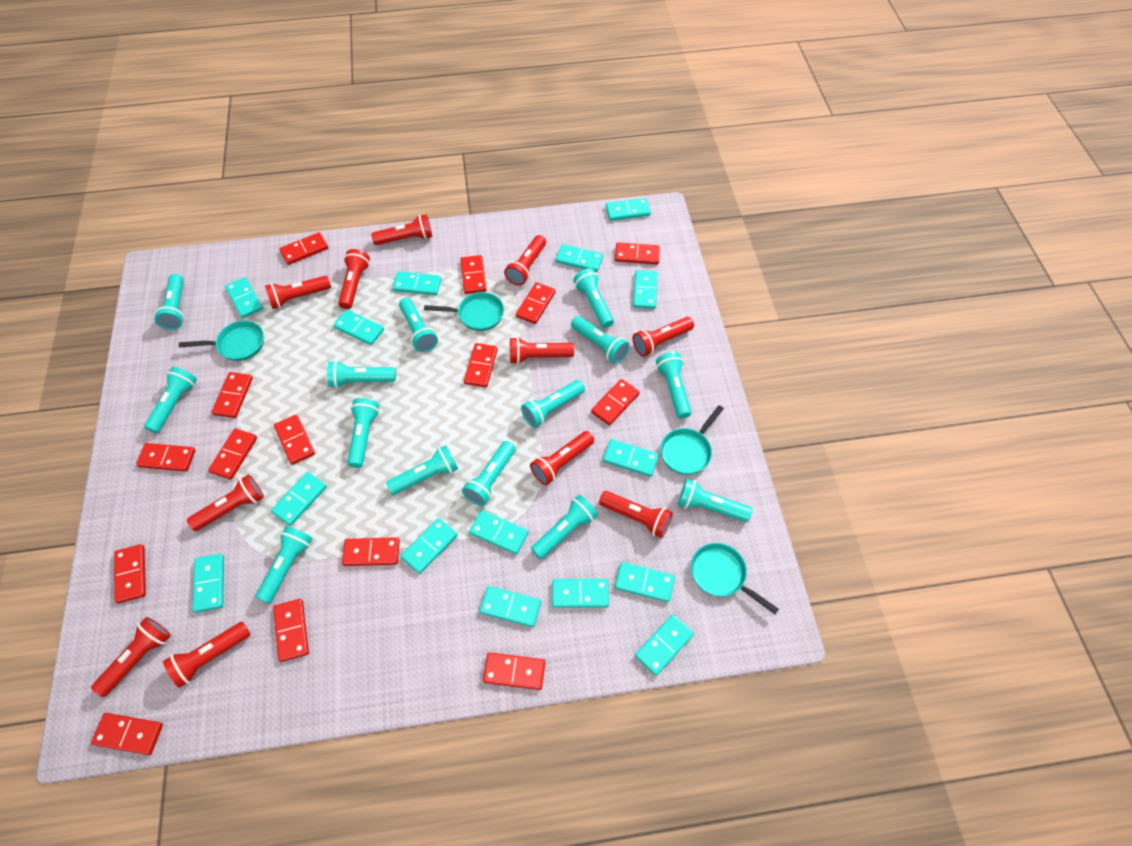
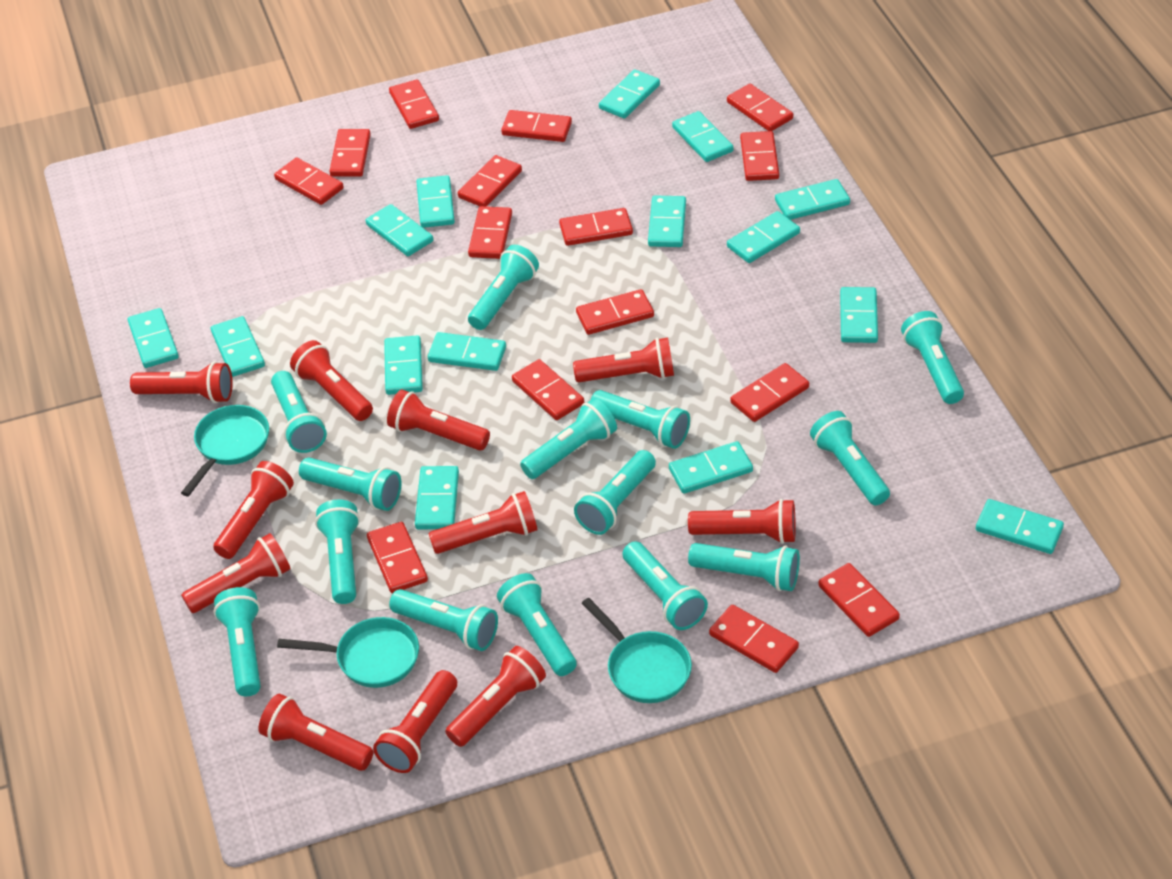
turquoise pan: 4 -> 3

